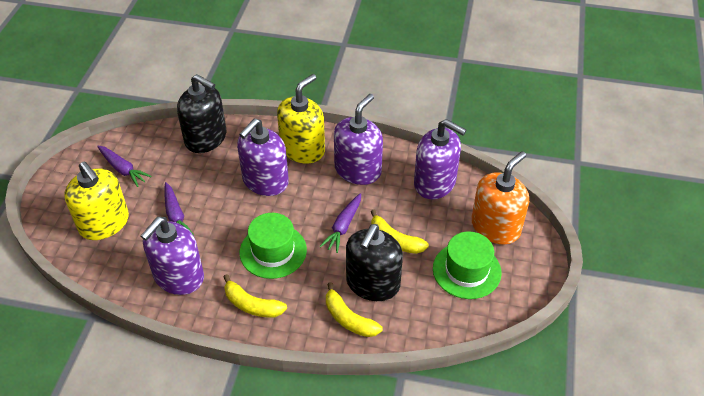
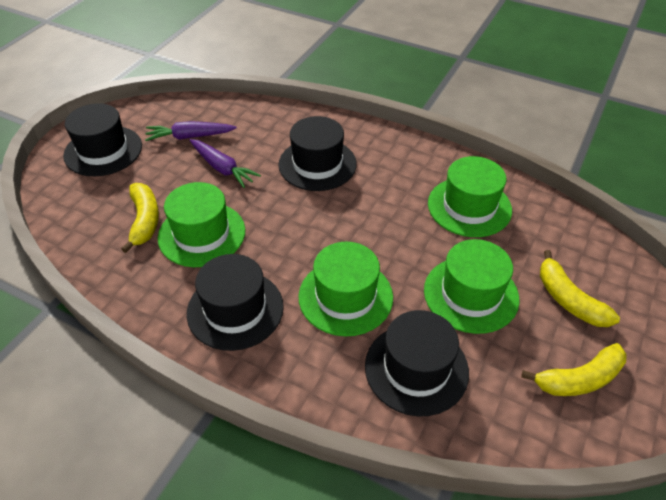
black hat: 0 -> 4
black soap dispenser: 2 -> 0
green hat: 2 -> 4
orange soap dispenser: 1 -> 0
purple carrot: 3 -> 2
purple soap dispenser: 4 -> 0
yellow soap dispenser: 2 -> 0

